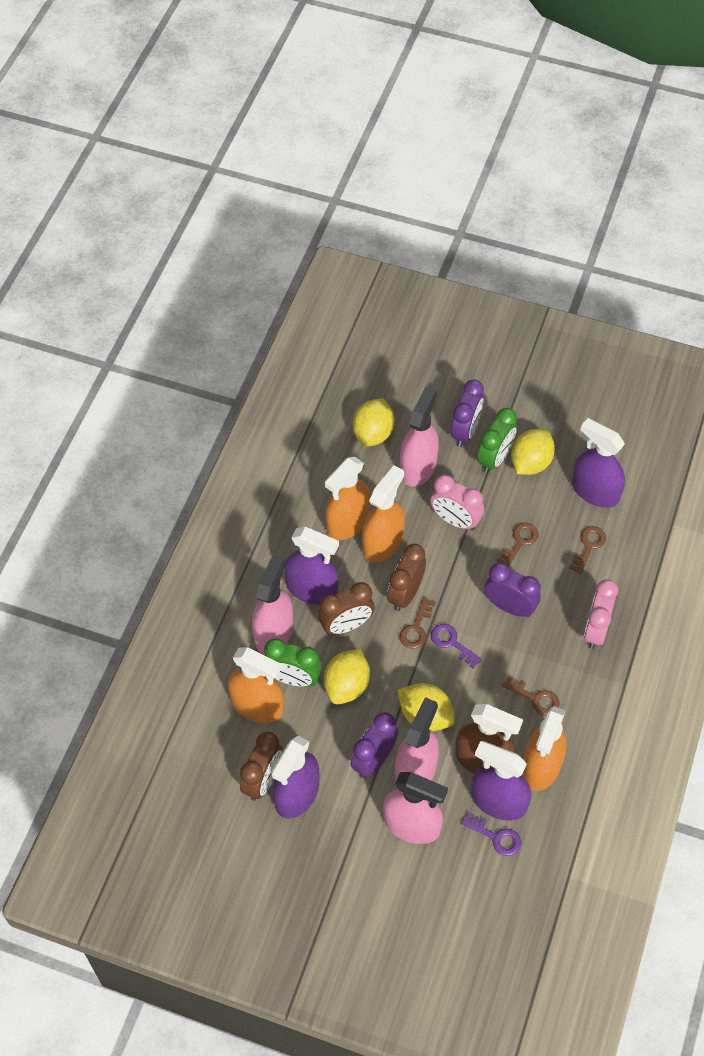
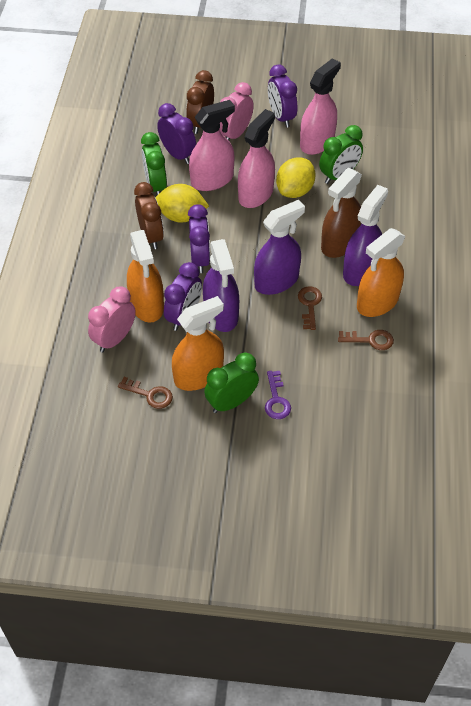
brown clock: 3 -> 2
brown key: 4 -> 3
green clock: 2 -> 3
orange spray bottle: 4 -> 3
pink spray bottle: 4 -> 3
purple clock: 3 -> 4
purple key: 2 -> 1
purple spray bottle: 4 -> 3
yellow lemon: 4 -> 2

